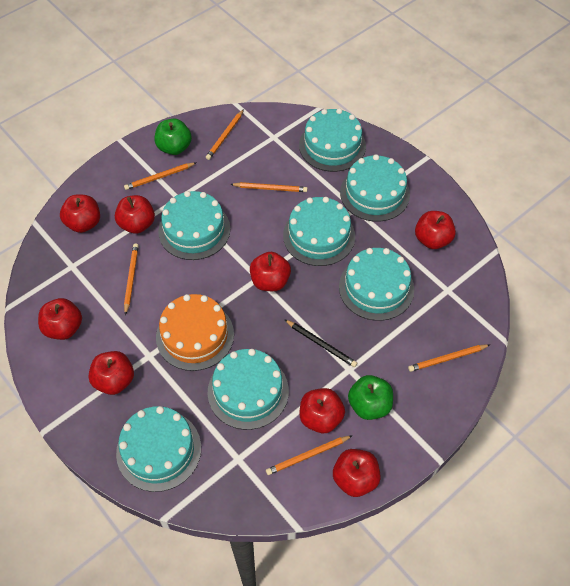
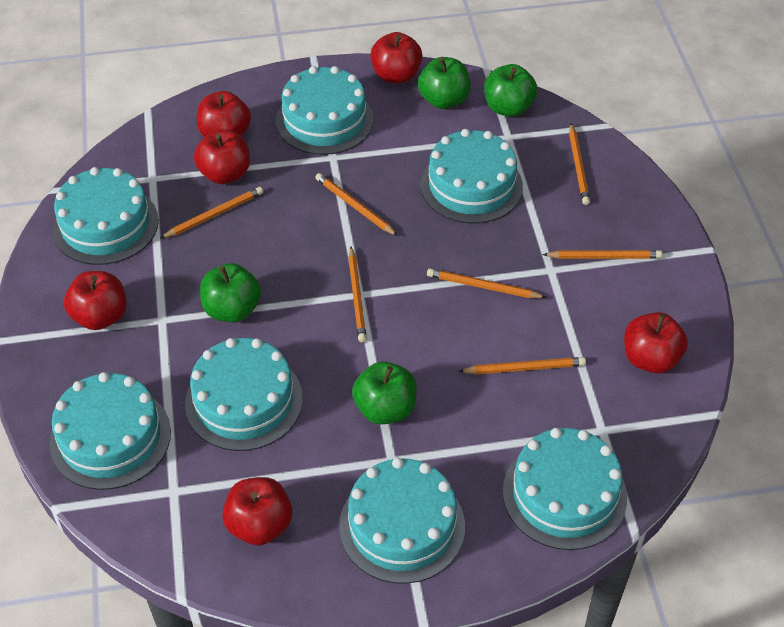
black pencil: 1 -> 0
green apple: 2 -> 4
orange cake: 1 -> 0
orange pencil: 6 -> 7
red apple: 8 -> 6

